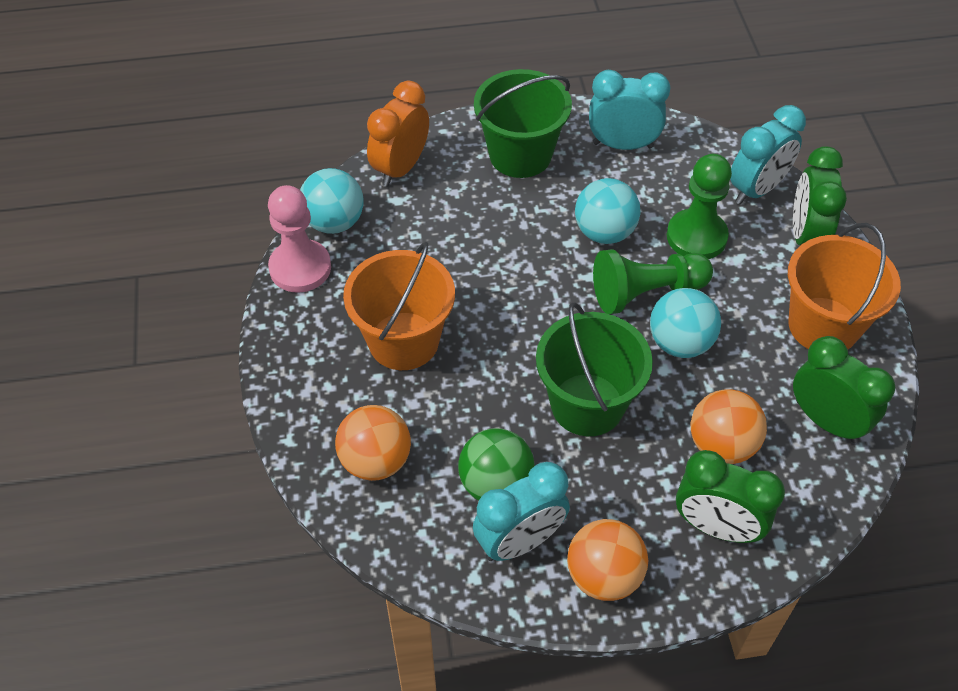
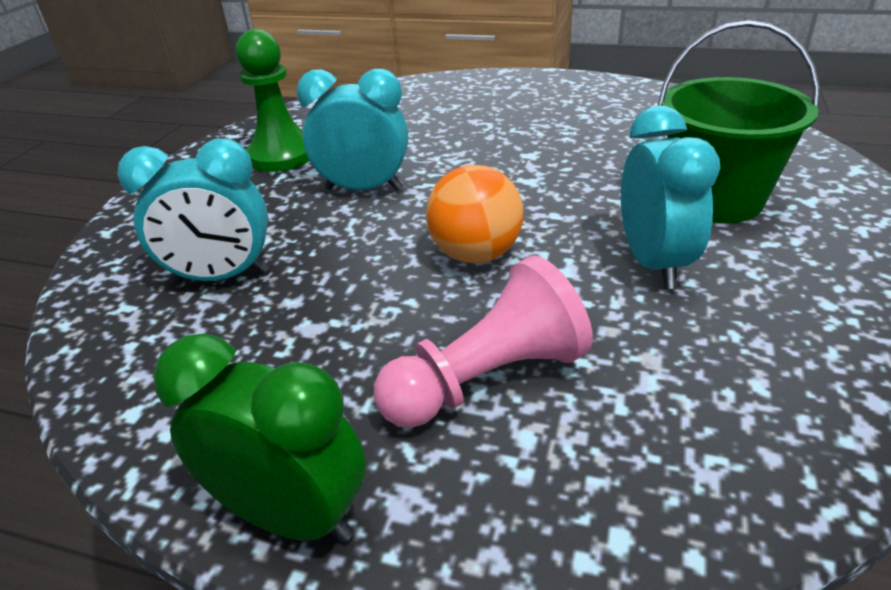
green ball: 1 -> 0
green bucket: 2 -> 1
green clock: 3 -> 1
green pawn: 2 -> 1
orange ball: 3 -> 1
orange bucket: 2 -> 0
orange clock: 1 -> 0
turquoise ball: 3 -> 0

